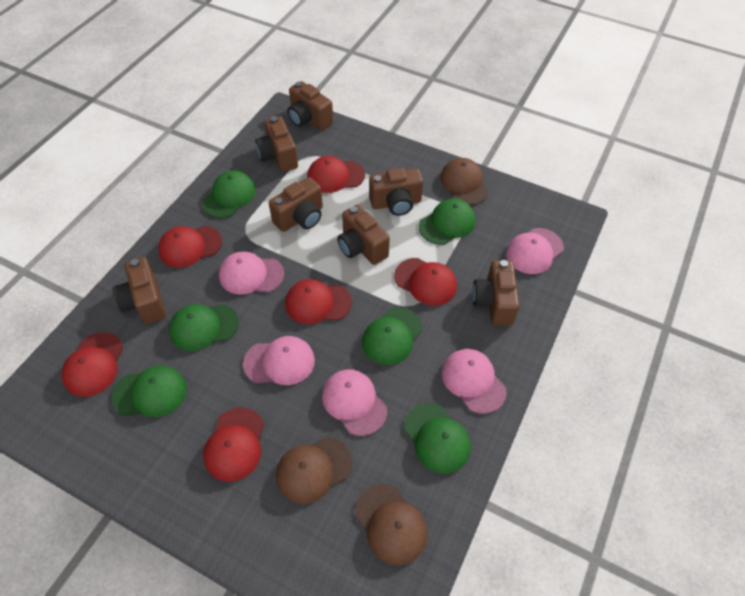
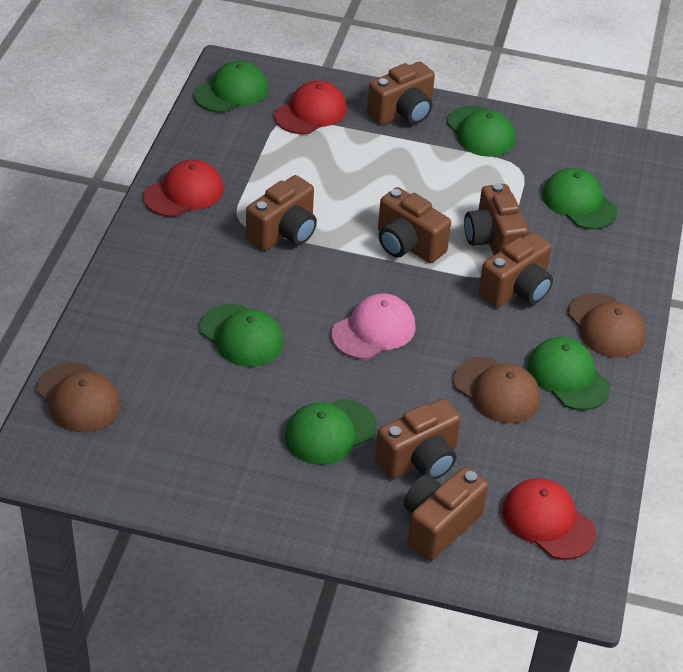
pink cap: 5 -> 1
red cap: 6 -> 3

